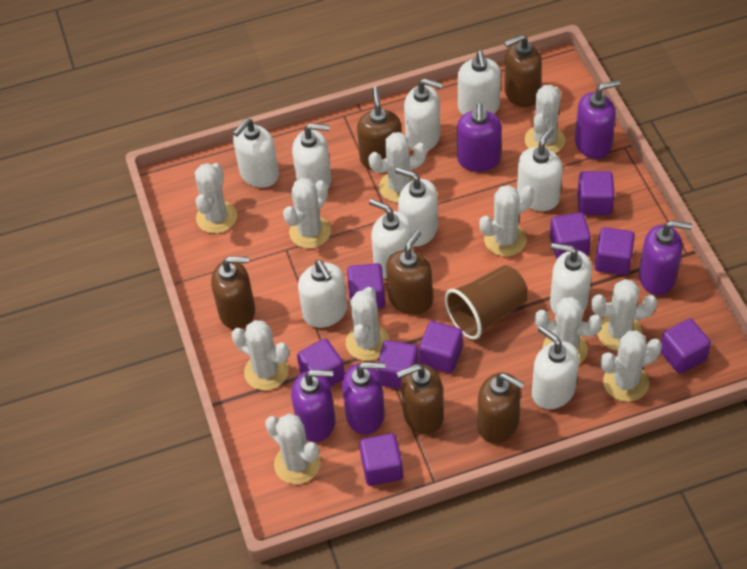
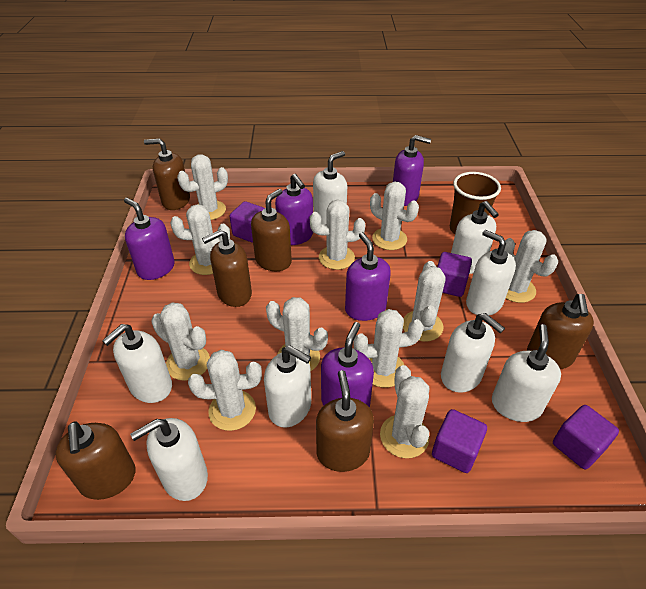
purple cube: 9 -> 4
white soap dispenser: 10 -> 8

